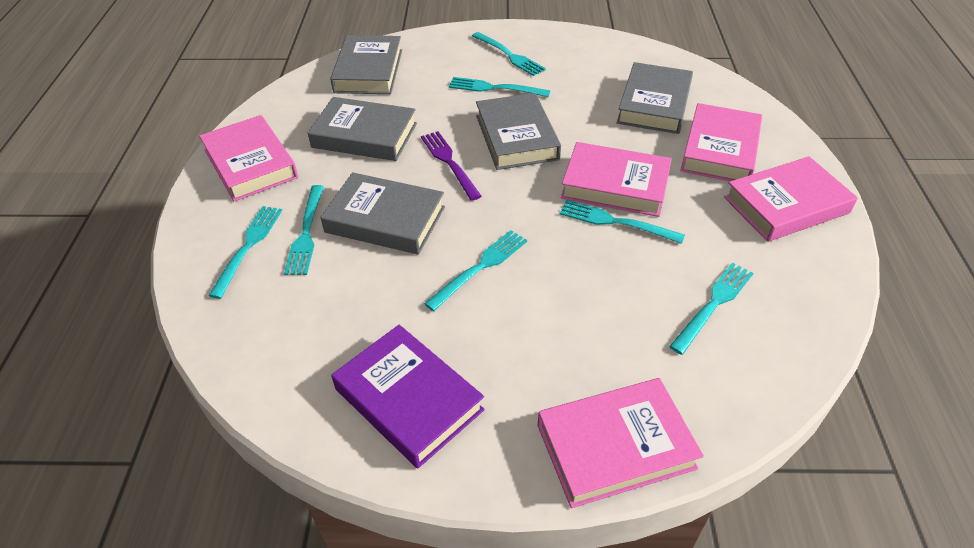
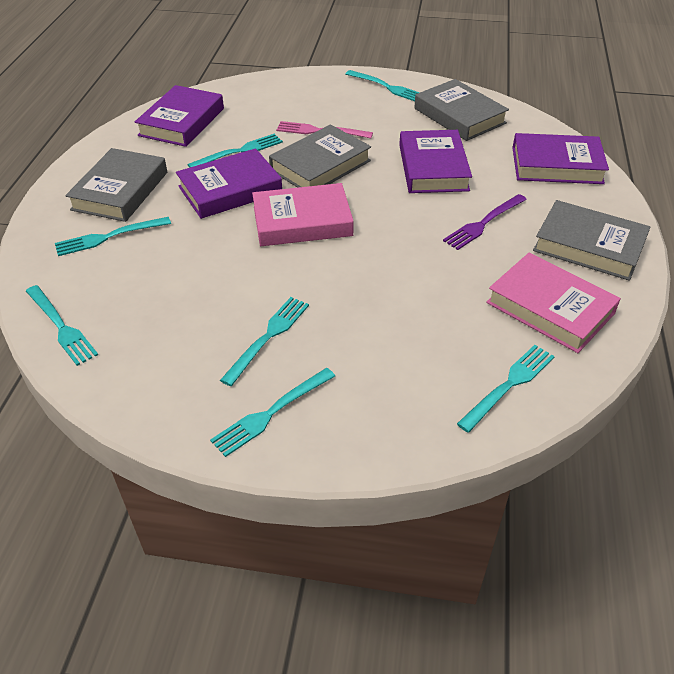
grey book: 5 -> 4
pink book: 5 -> 2
pink fork: 0 -> 1
purple book: 1 -> 4

